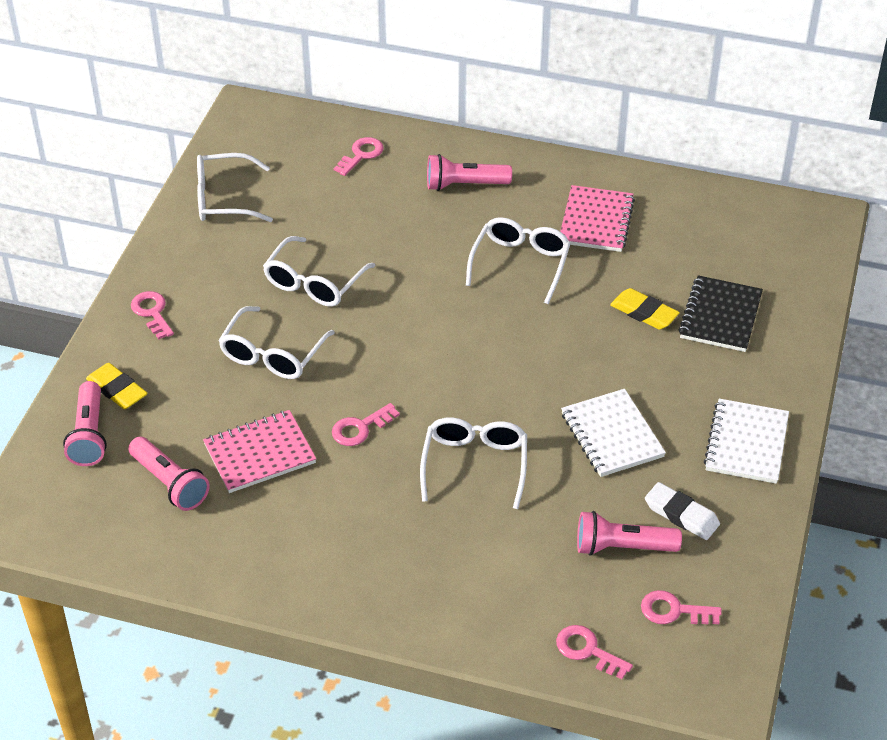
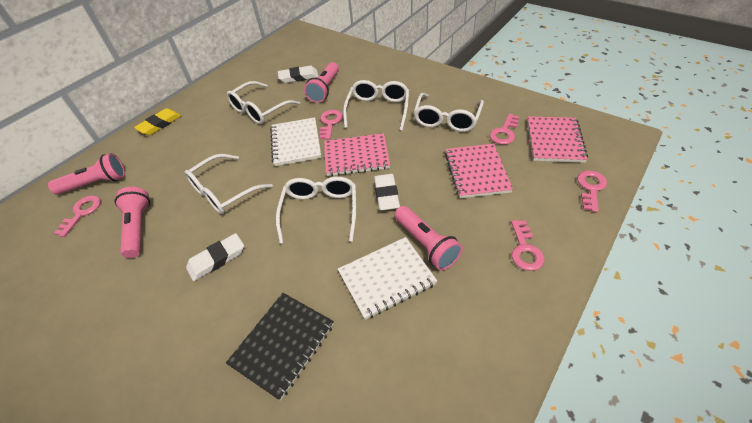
pink notebook: 2 -> 3
white eraser: 1 -> 3
yellow eraser: 2 -> 1

